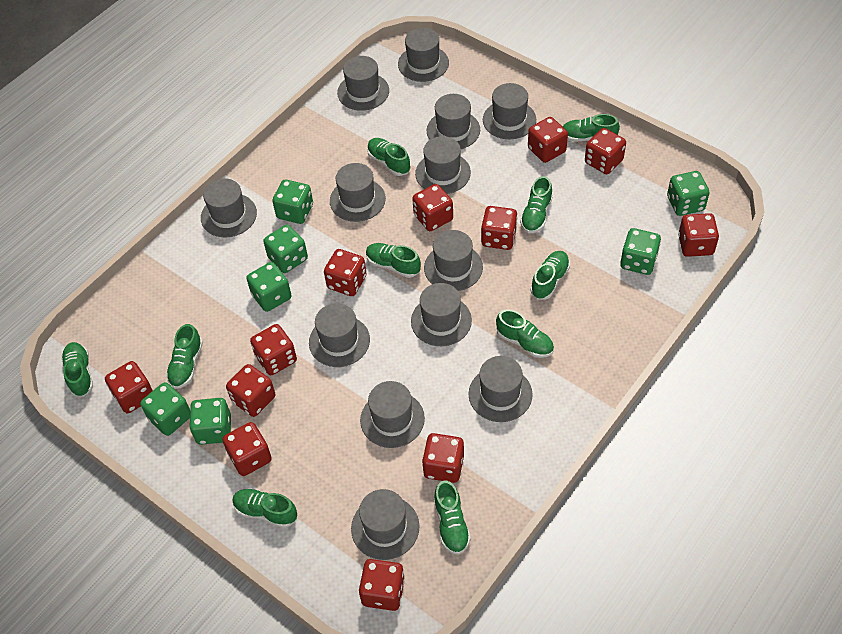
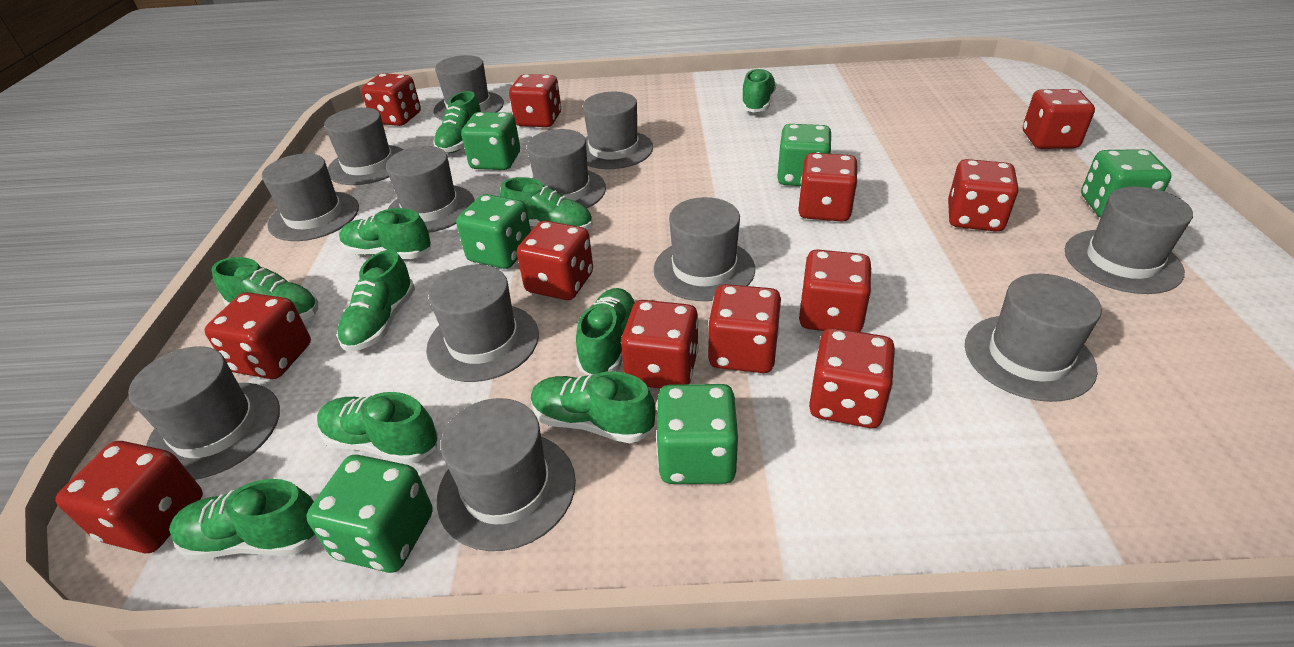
green dice: 7 -> 6
grey hat: 13 -> 12

